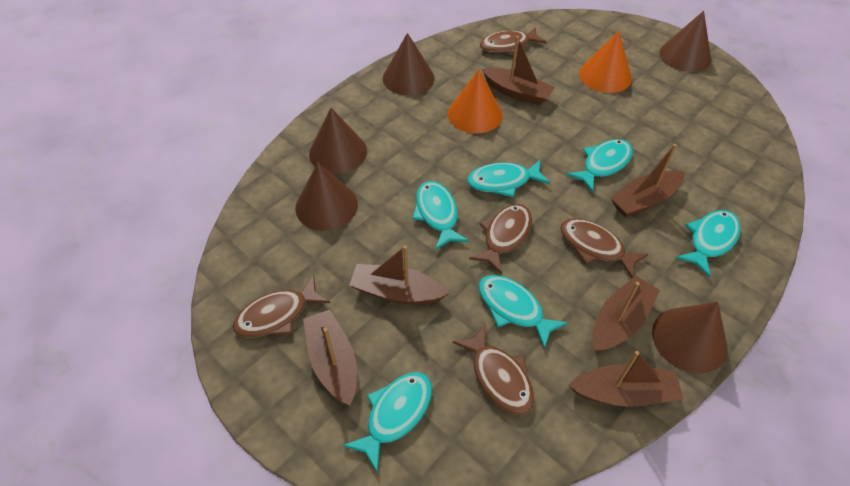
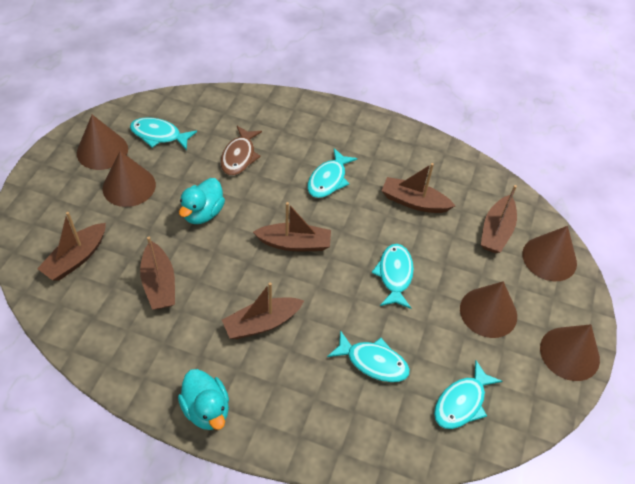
brown fish: 5 -> 1
orange cone: 2 -> 0
turquoise duck: 0 -> 2
turquoise fish: 6 -> 5

